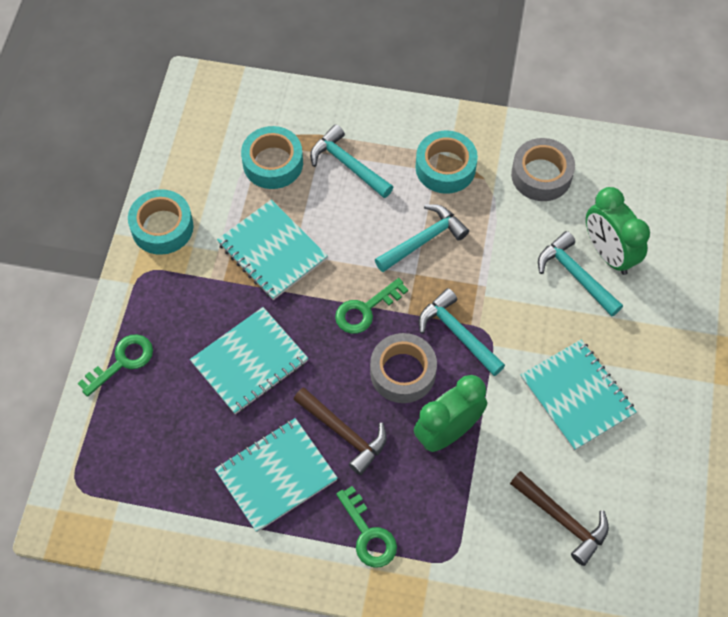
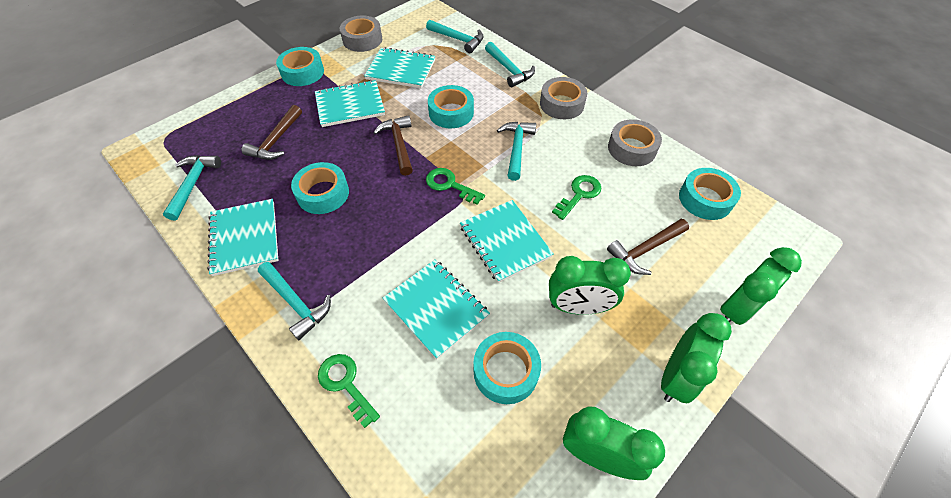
brown hammer: 2 -> 3
green clock: 2 -> 4
grey tape: 2 -> 3
turquoise hammer: 4 -> 5
turquoise notebook: 4 -> 5
turquoise tape: 3 -> 5

